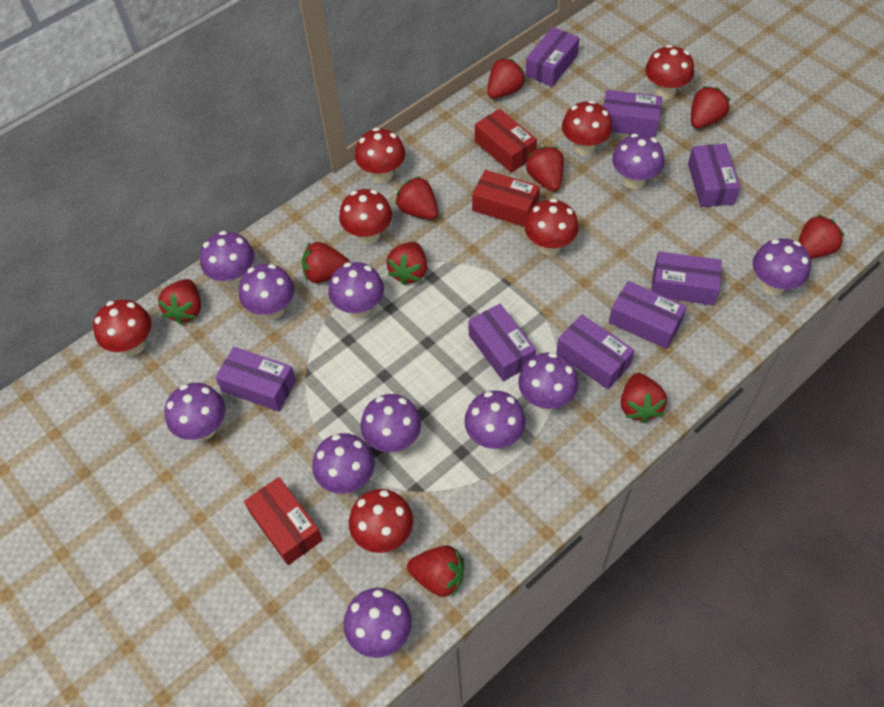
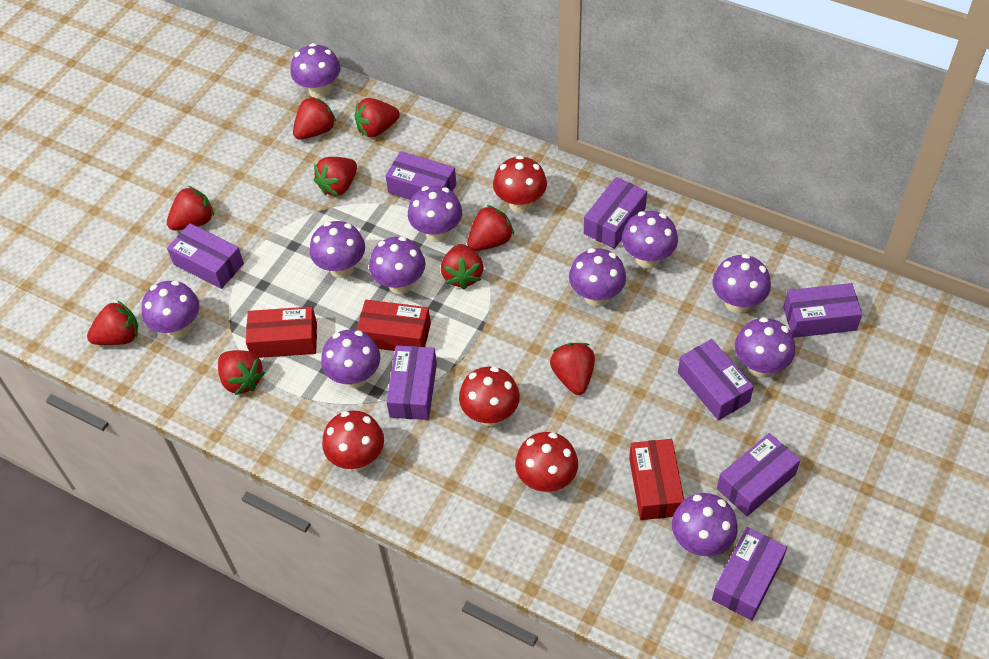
red mushroom: 7 -> 4
red strawberry: 10 -> 9

